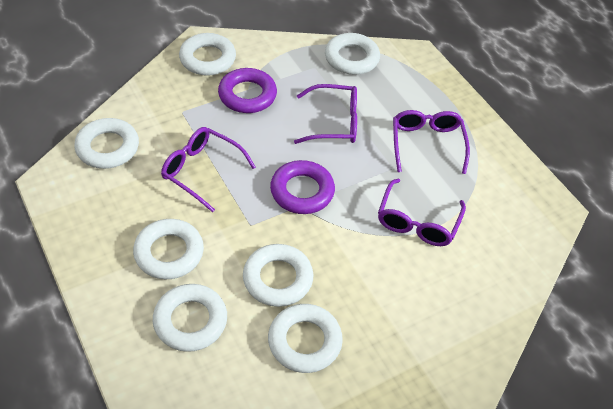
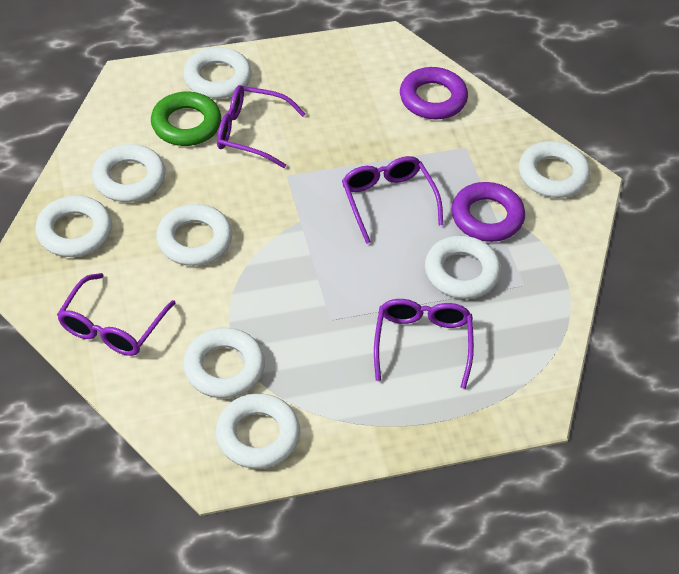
green ring: 0 -> 1
white ring: 7 -> 8

